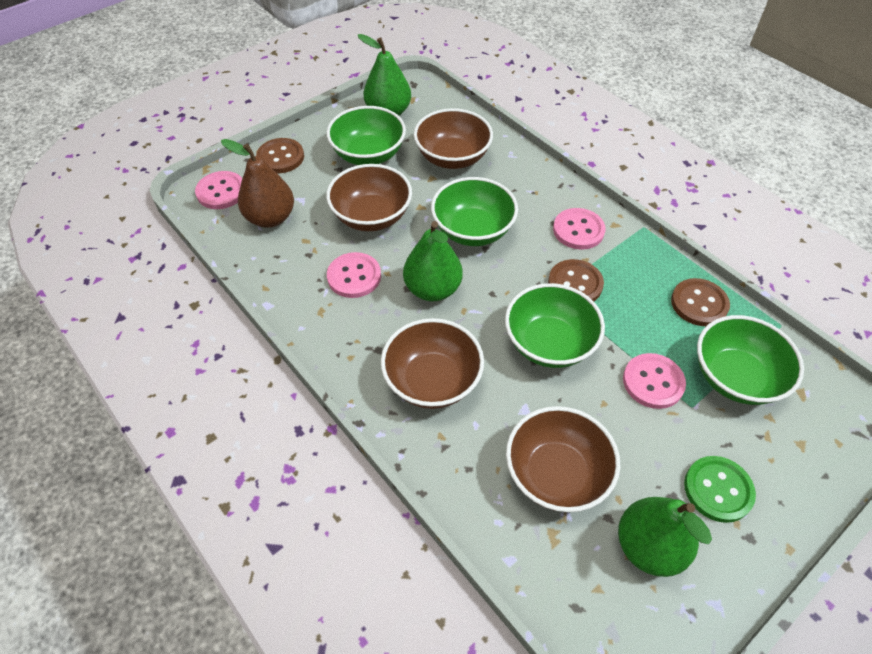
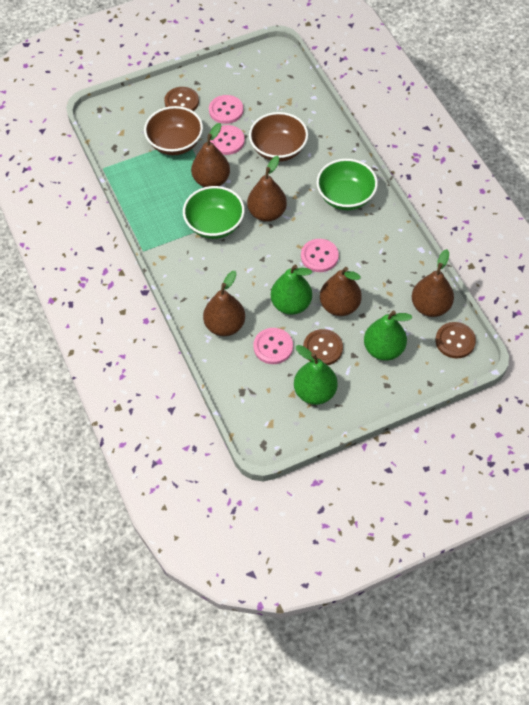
brown bowl: 4 -> 2
brown pear: 1 -> 5
green bowl: 4 -> 2
green button: 1 -> 0

